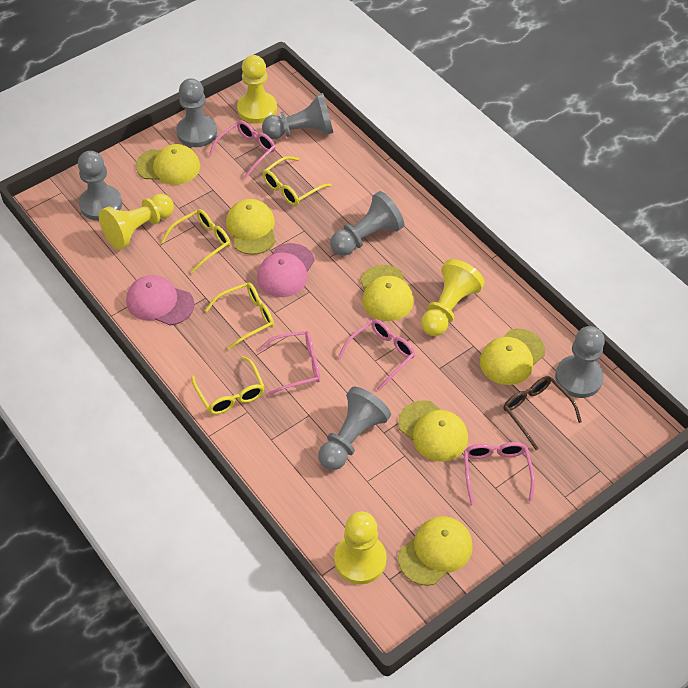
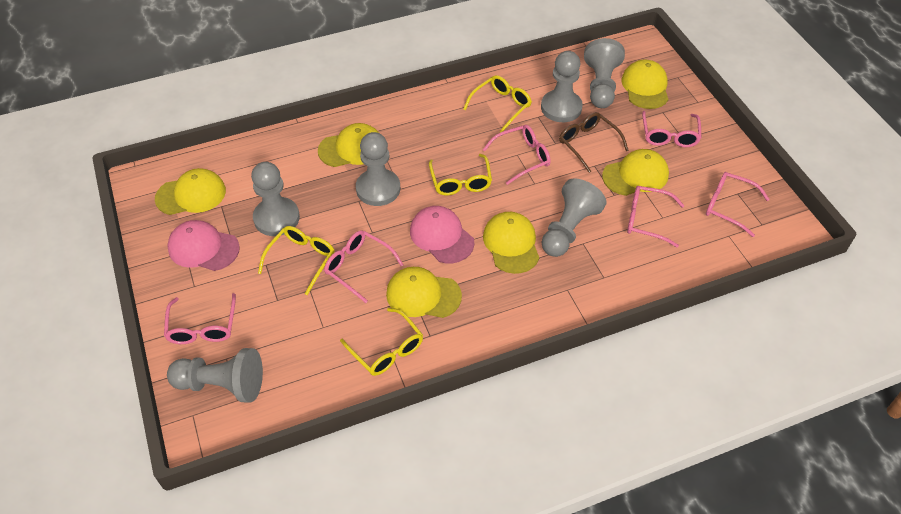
pink glasses: 4 -> 6
yellow pawn: 4 -> 0

